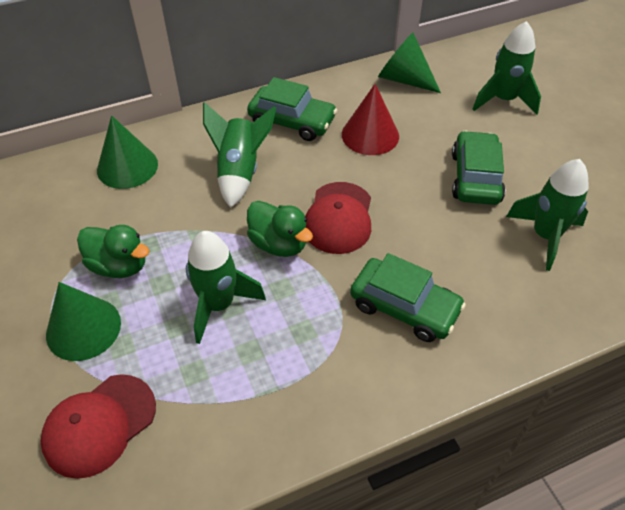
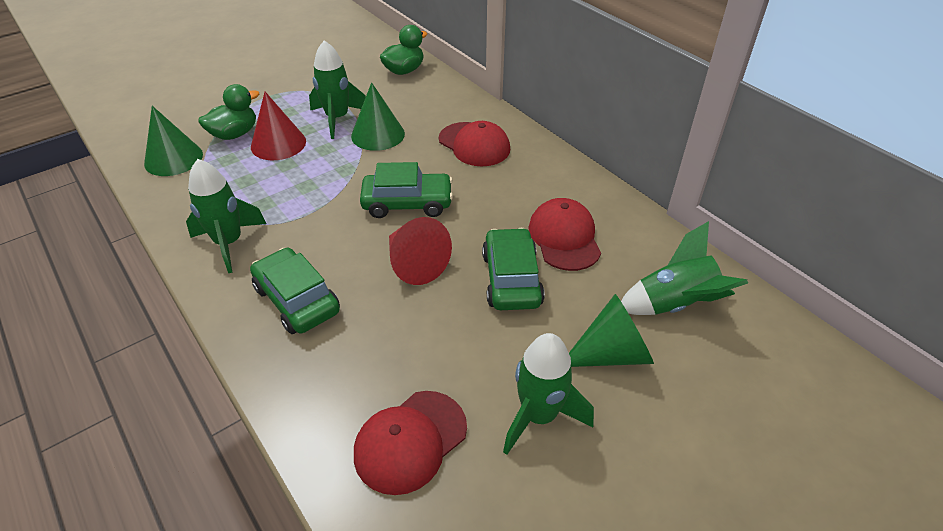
red cap: 2 -> 3
red cone: 1 -> 2

